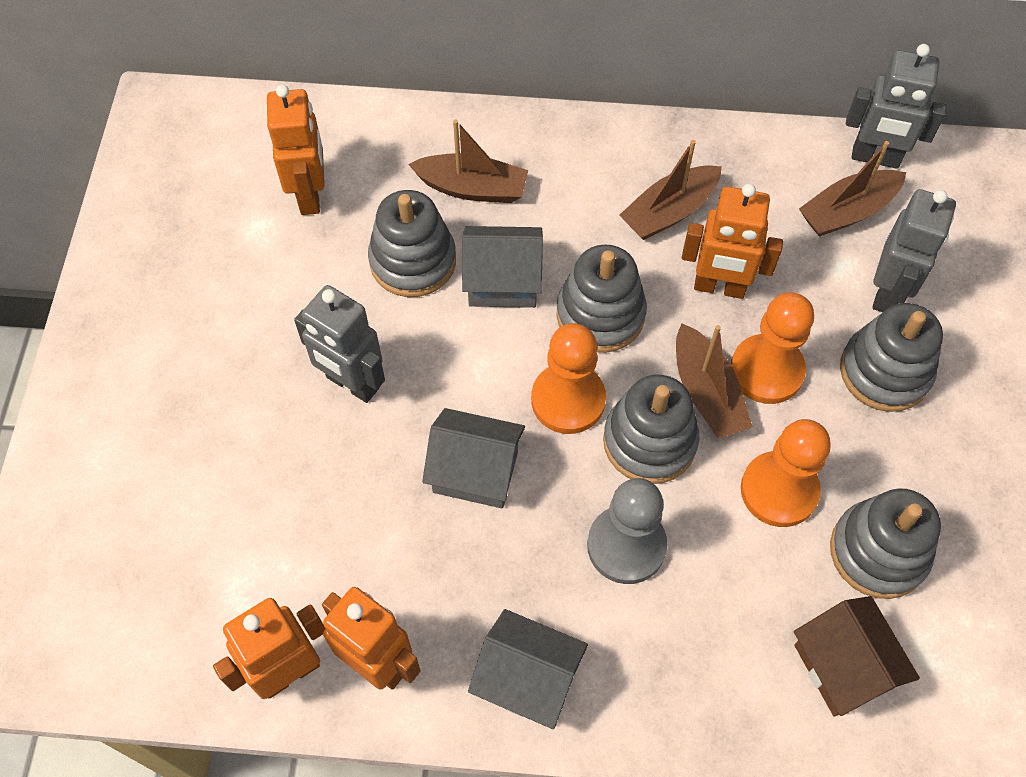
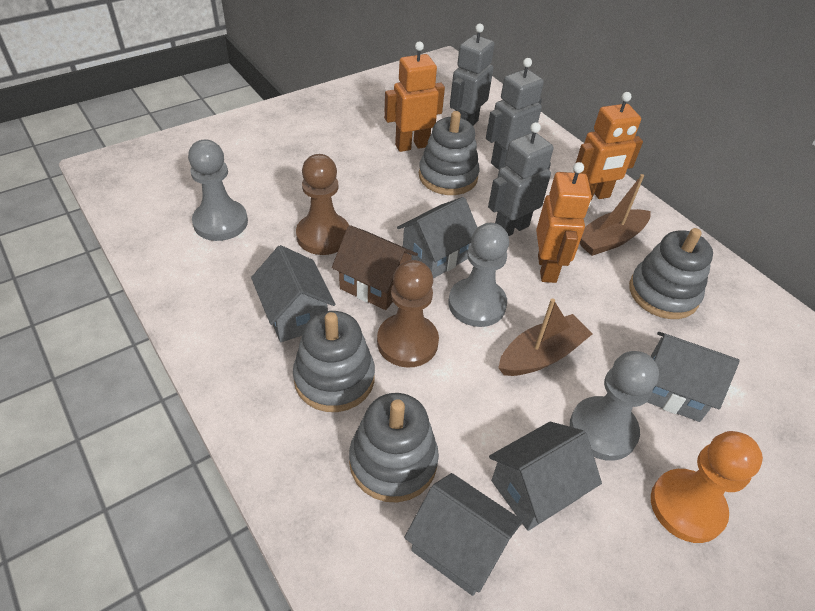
brown boat: 4 -> 2
brown pawn: 0 -> 2
grey house: 3 -> 5
grey pawn: 1 -> 3
grey stacking toy: 5 -> 4
orange pawn: 3 -> 1
orange robot: 4 -> 3

